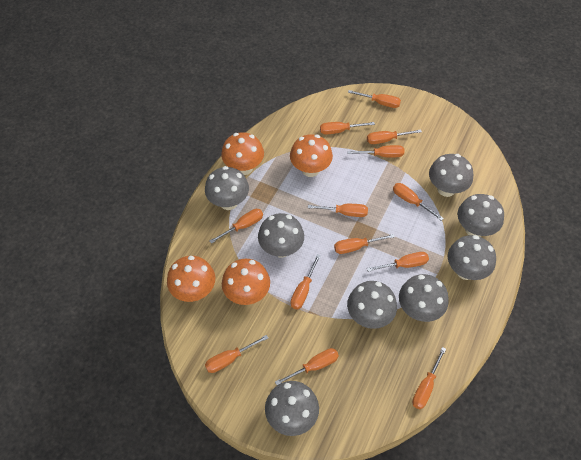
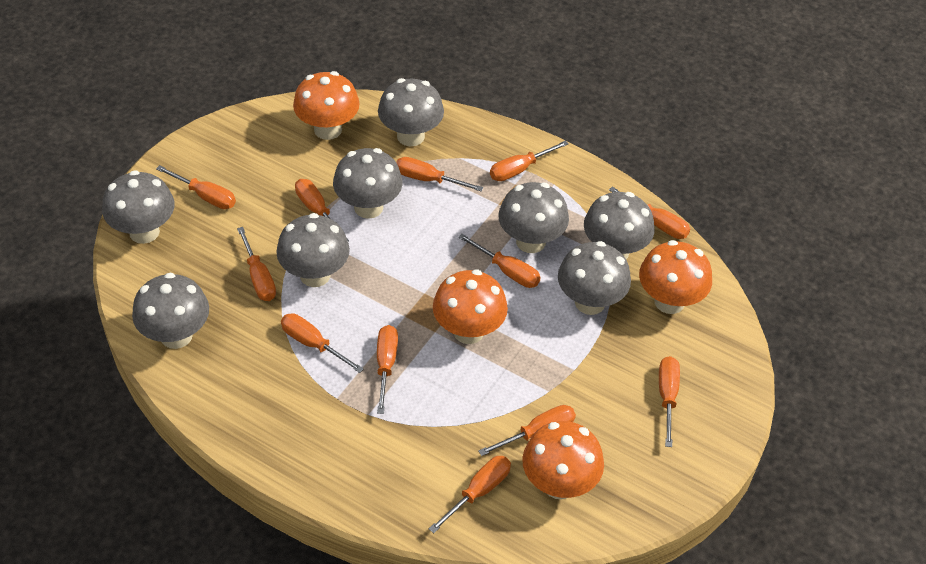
orange screwdriver: 13 -> 12

